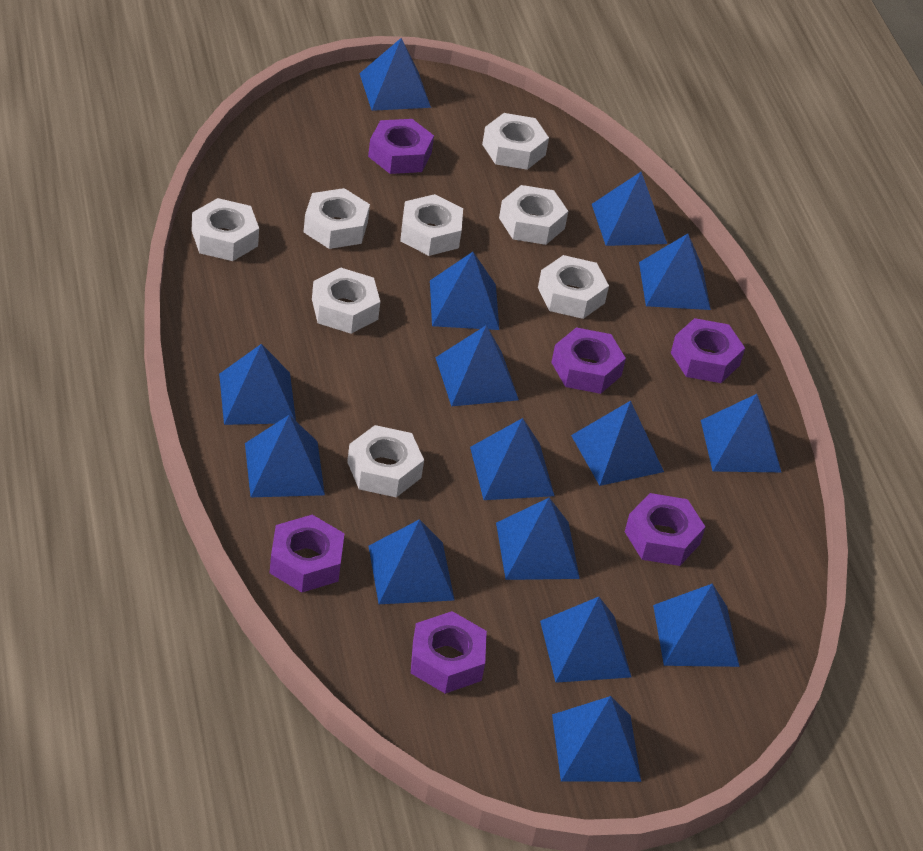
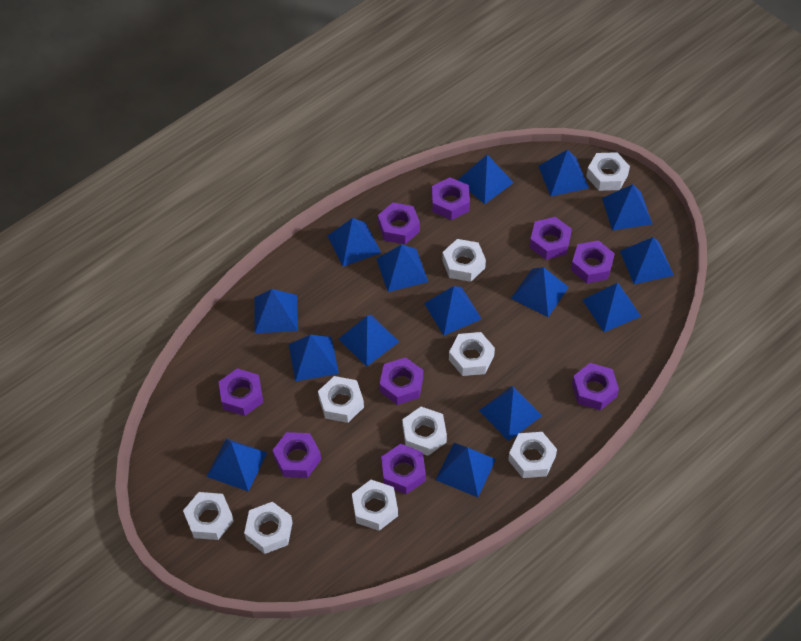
purple nut: 6 -> 9
white nut: 8 -> 9

